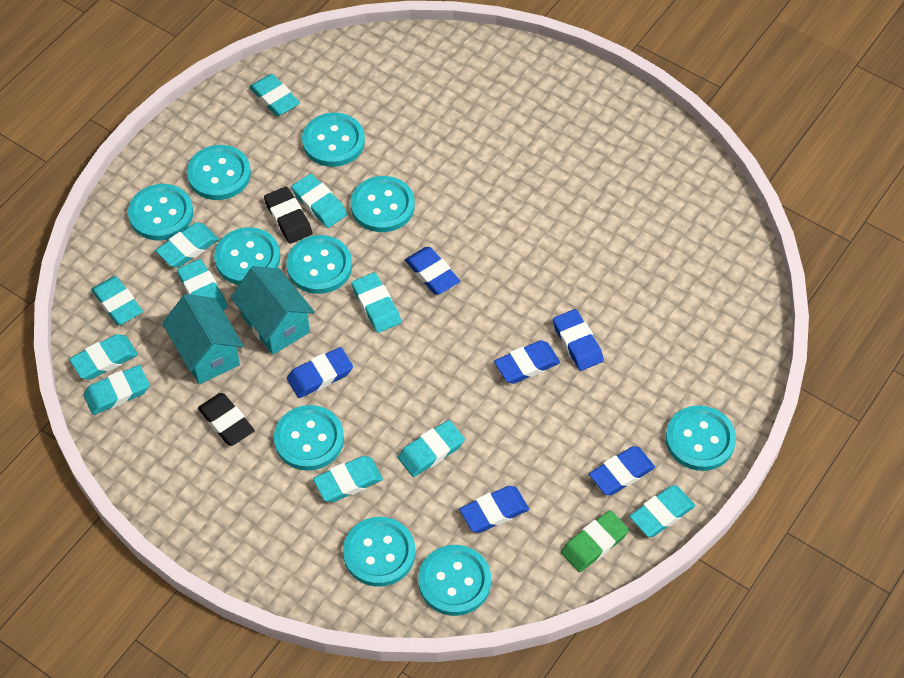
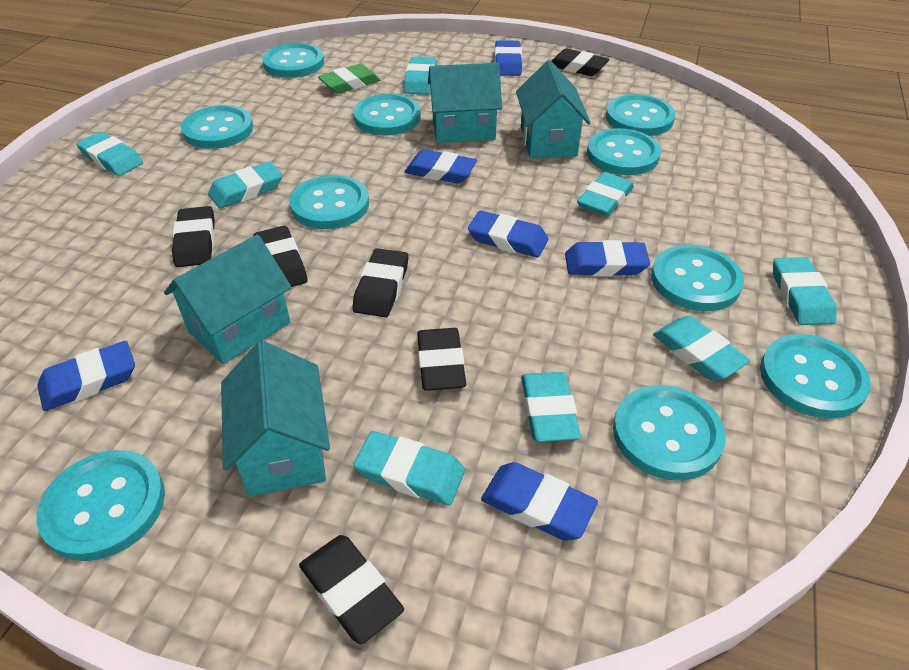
black eraser: 2 -> 6
turquoise eraser: 11 -> 8
turquoise house: 2 -> 4

